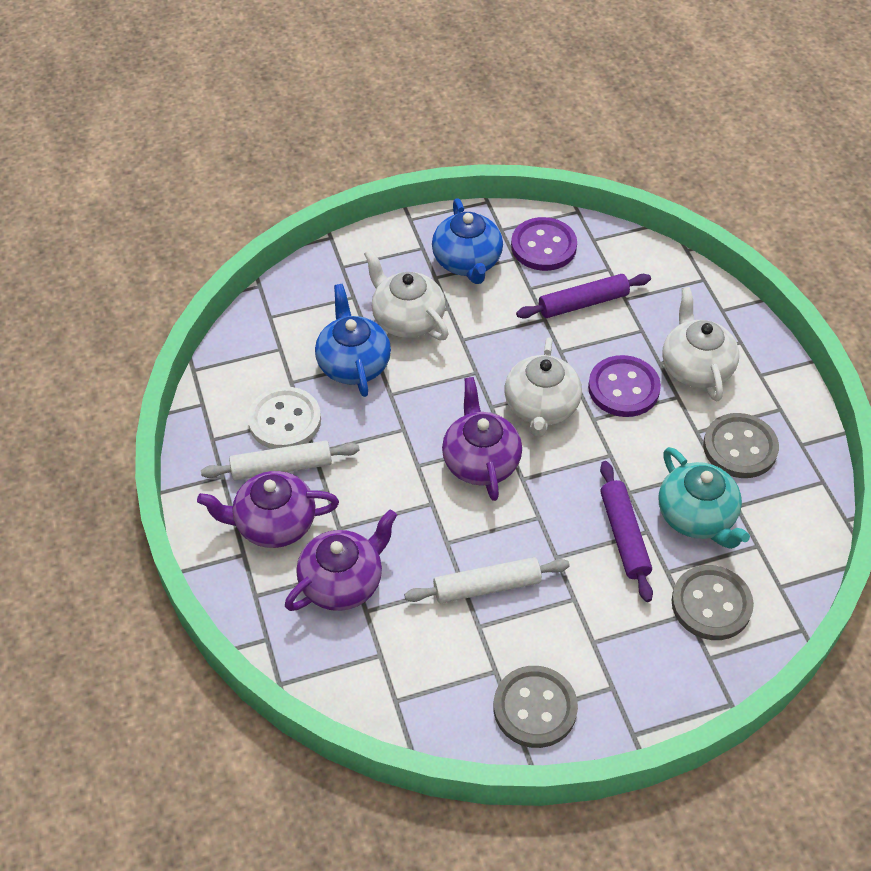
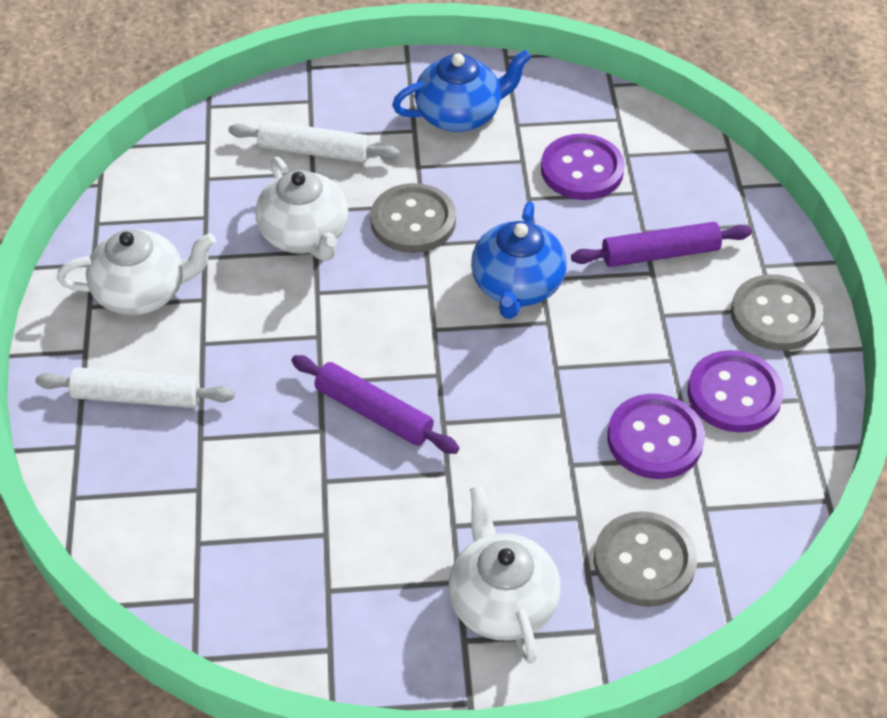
purple button: 2 -> 3
purple teapot: 3 -> 0
turquoise teapot: 1 -> 0
white button: 1 -> 0

